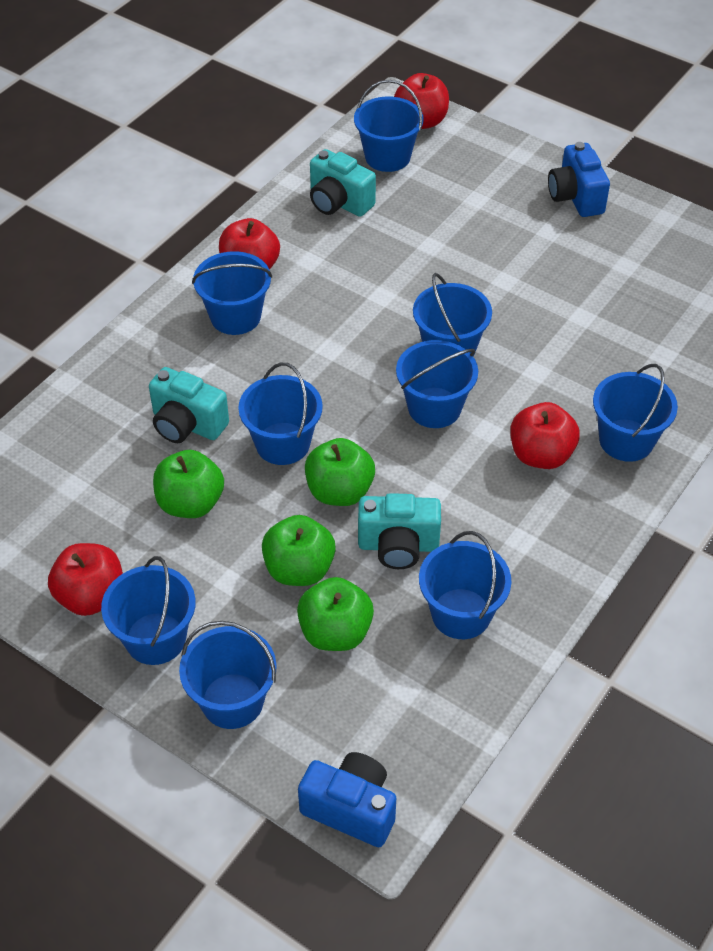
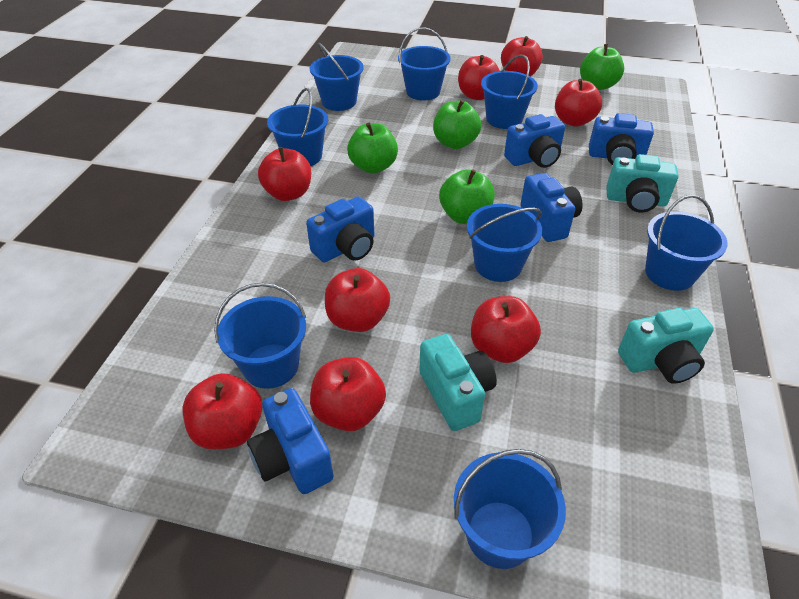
blue bucket: 9 -> 8
blue camera: 2 -> 5
red apple: 4 -> 8

